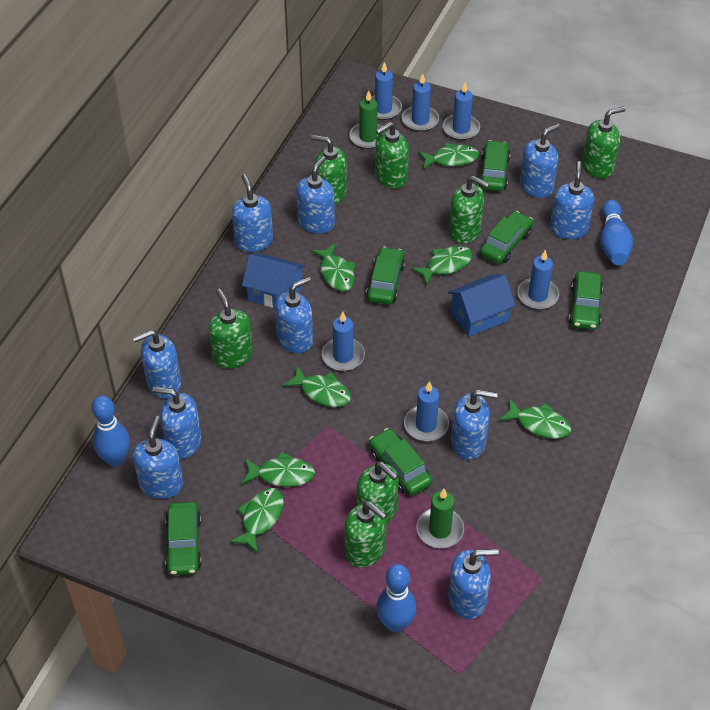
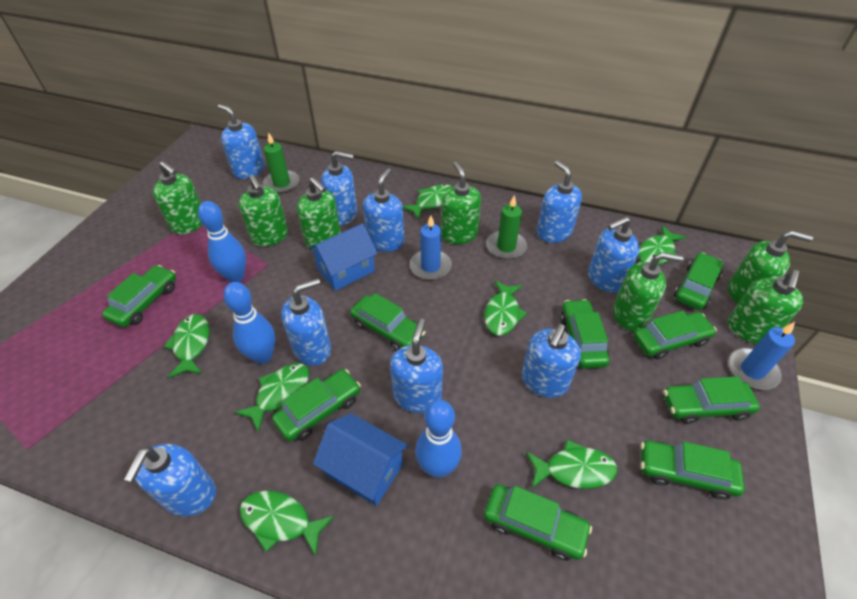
blue candle: 6 -> 2
blue soap dispenser: 10 -> 9
green car: 6 -> 9

